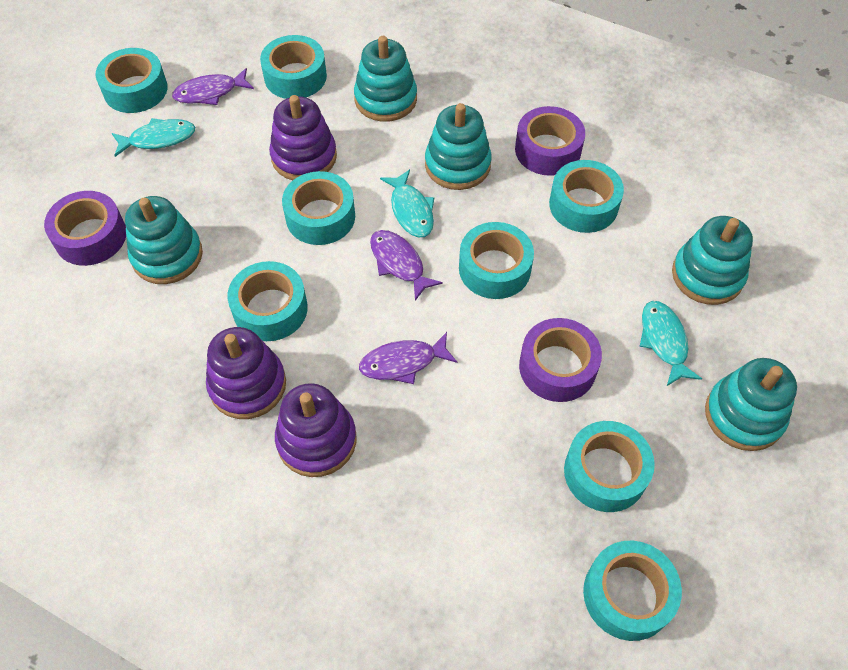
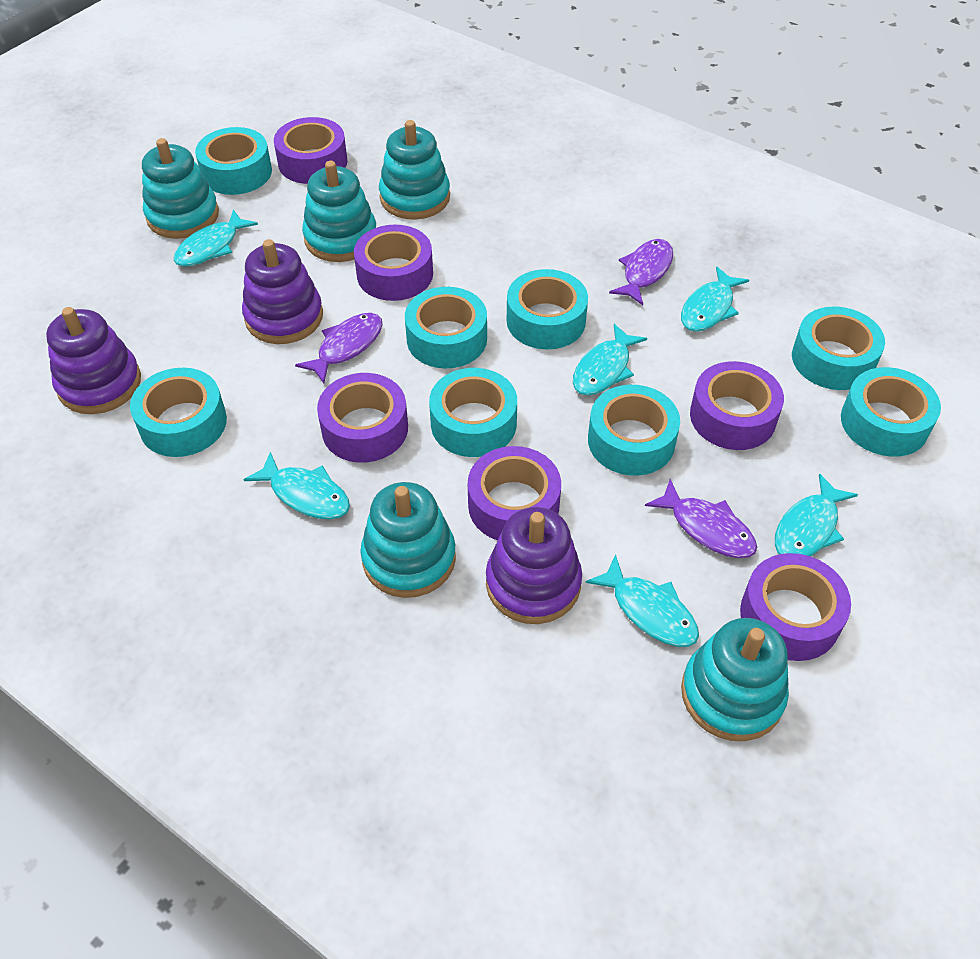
purple tape: 3 -> 6
turquoise fish: 3 -> 6

